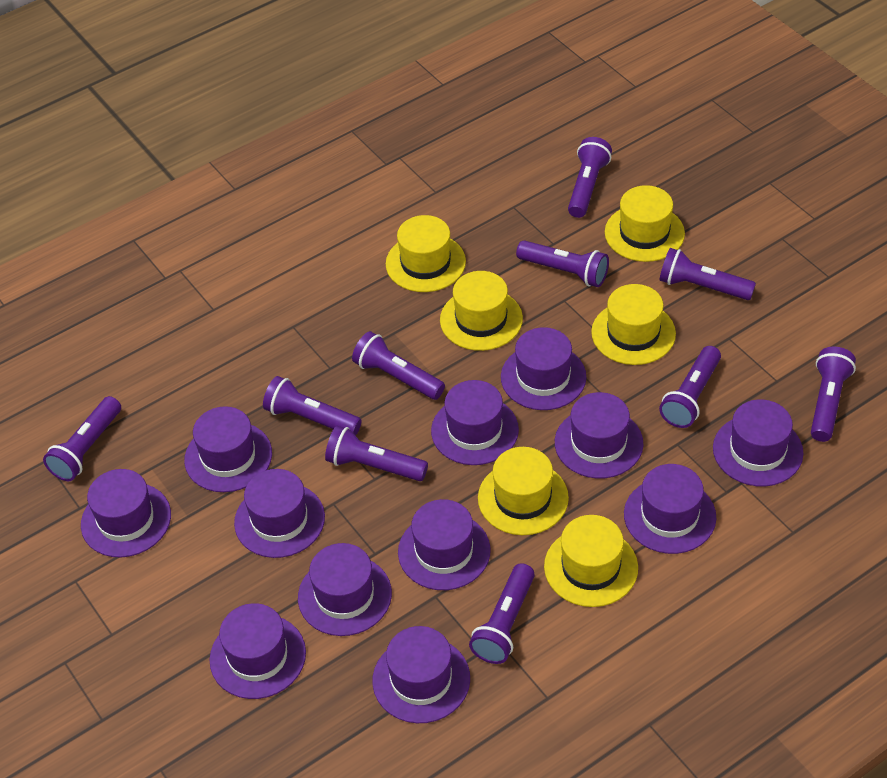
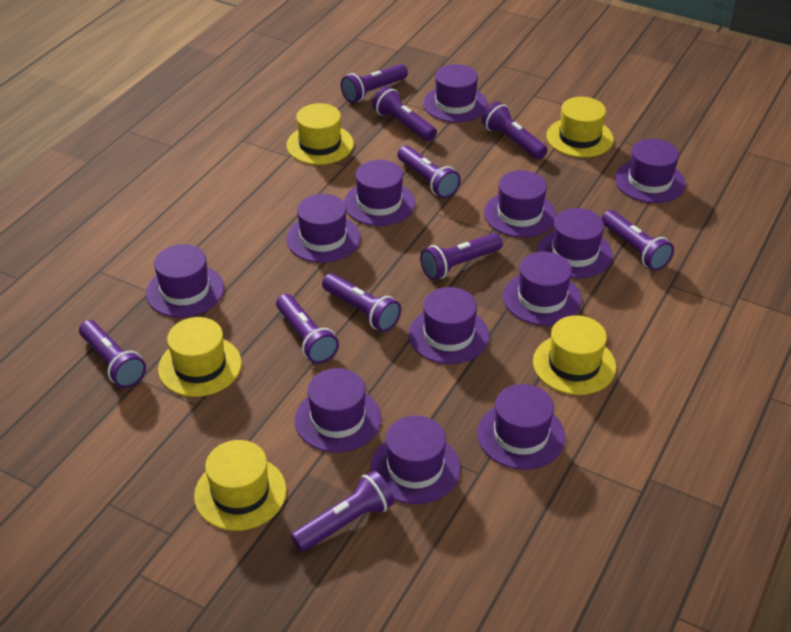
yellow hat: 6 -> 5

